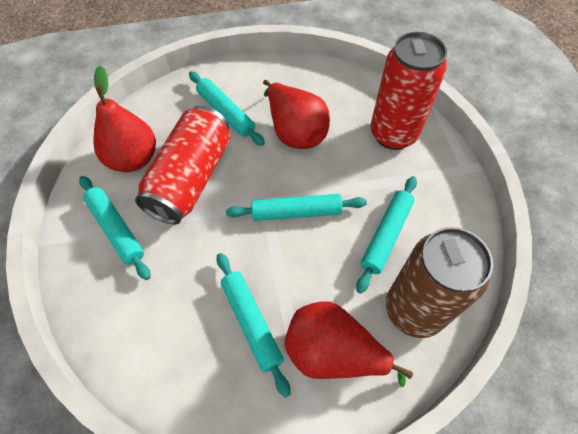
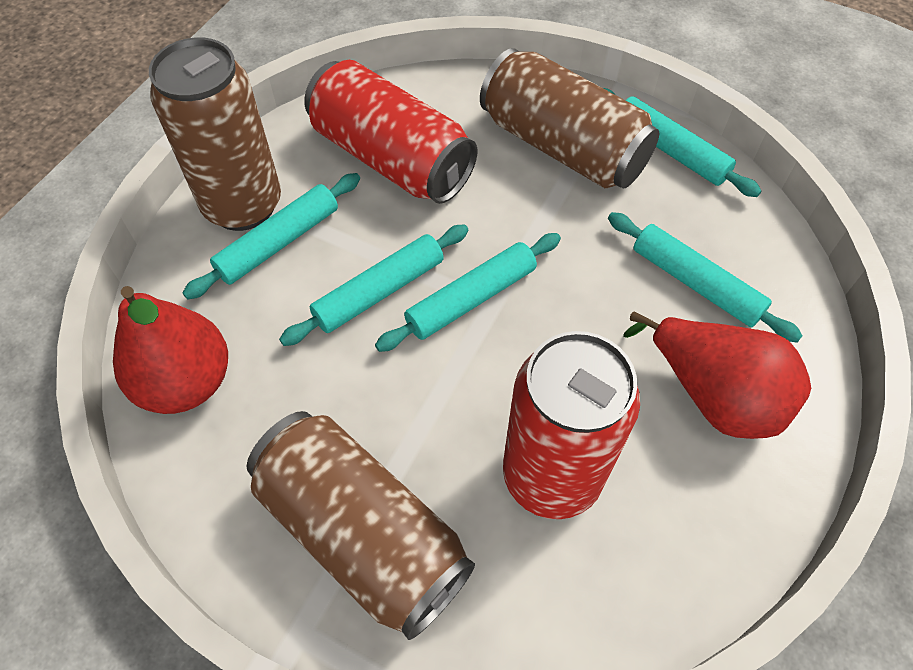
brown can: 1 -> 3
red pear: 3 -> 2

